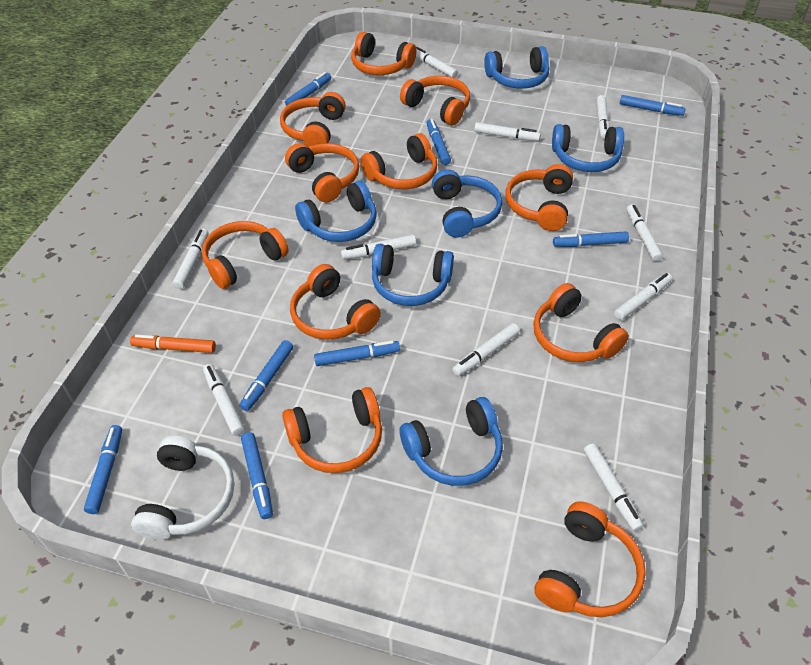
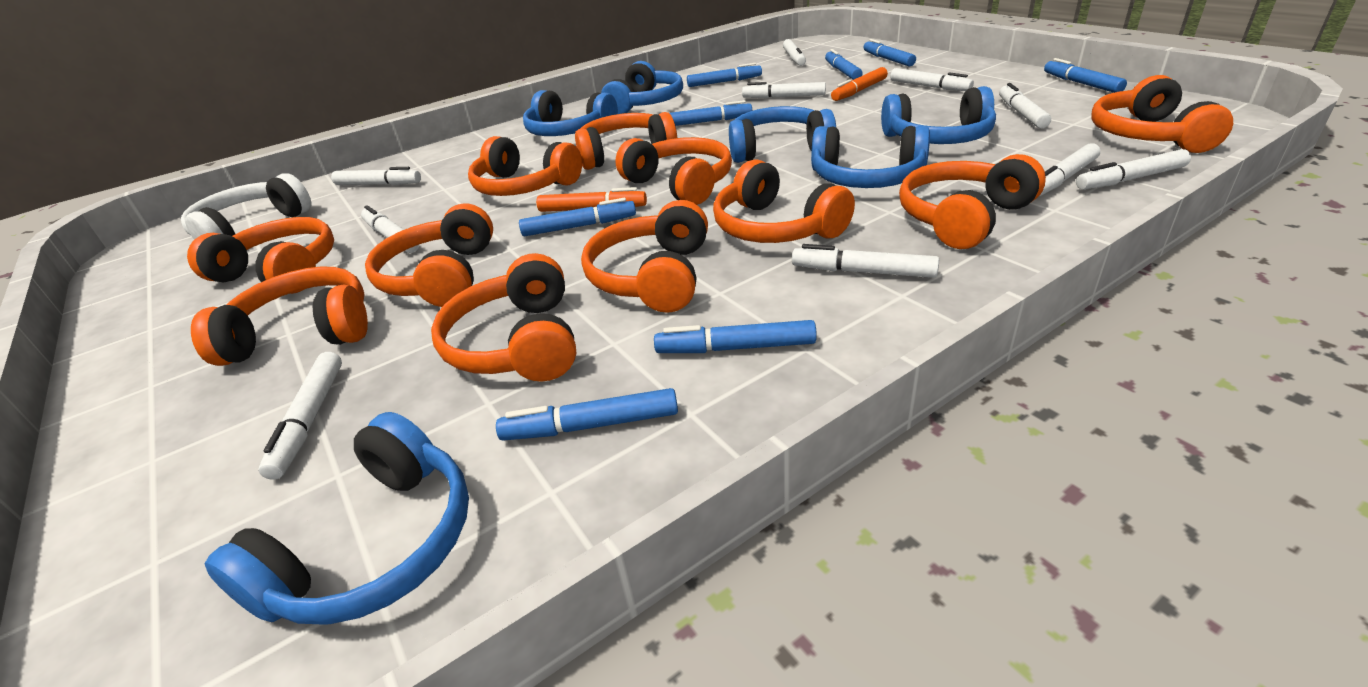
orange marker: 1 -> 2

